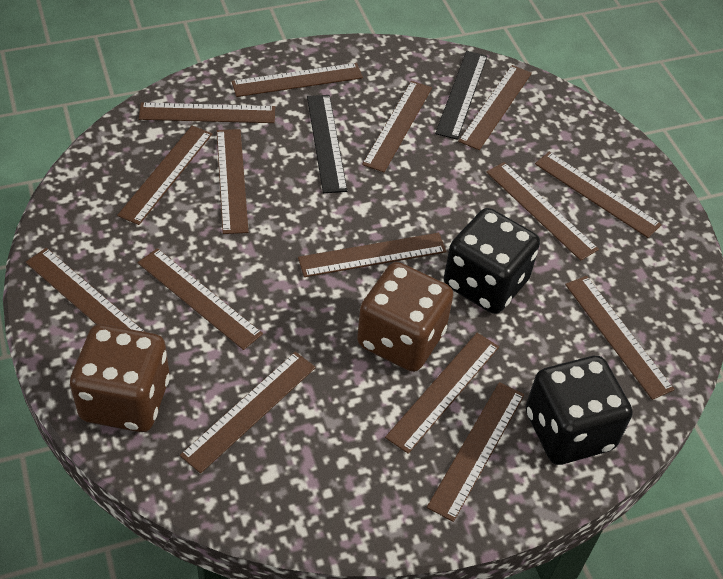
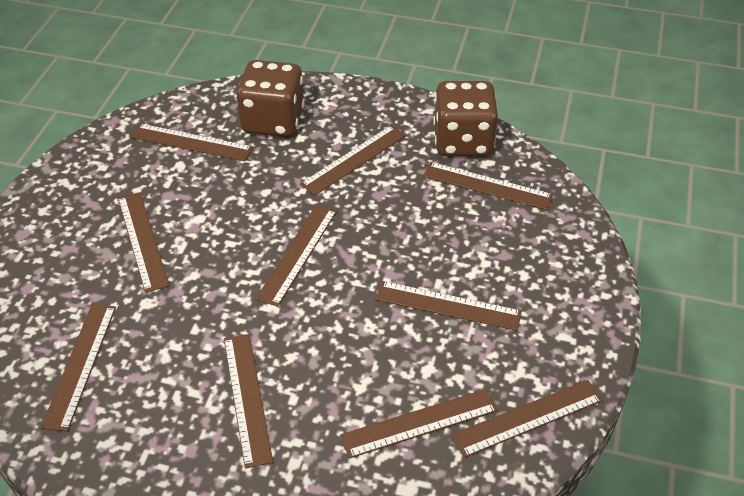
black dice: 2 -> 0
black ruler: 2 -> 0
brown ruler: 15 -> 10

